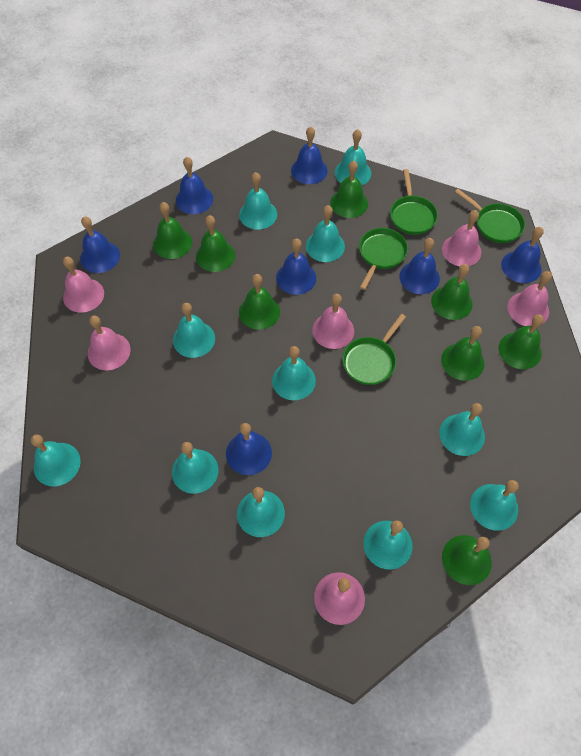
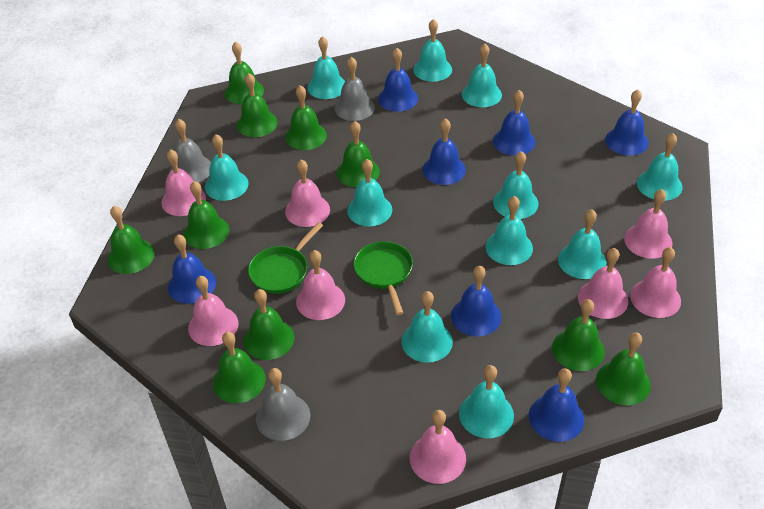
green bell: 8 -> 10
green pan: 4 -> 2
grey bell: 0 -> 3
pink bell: 6 -> 8

